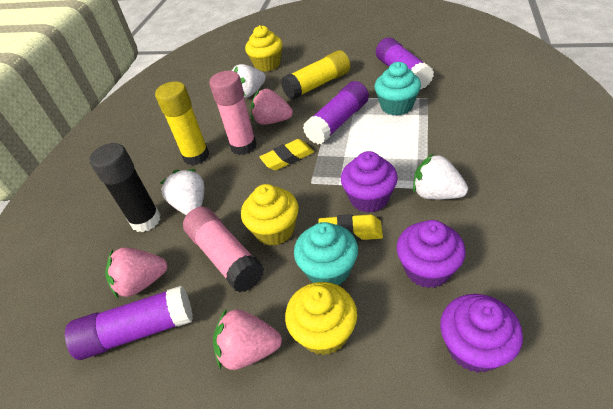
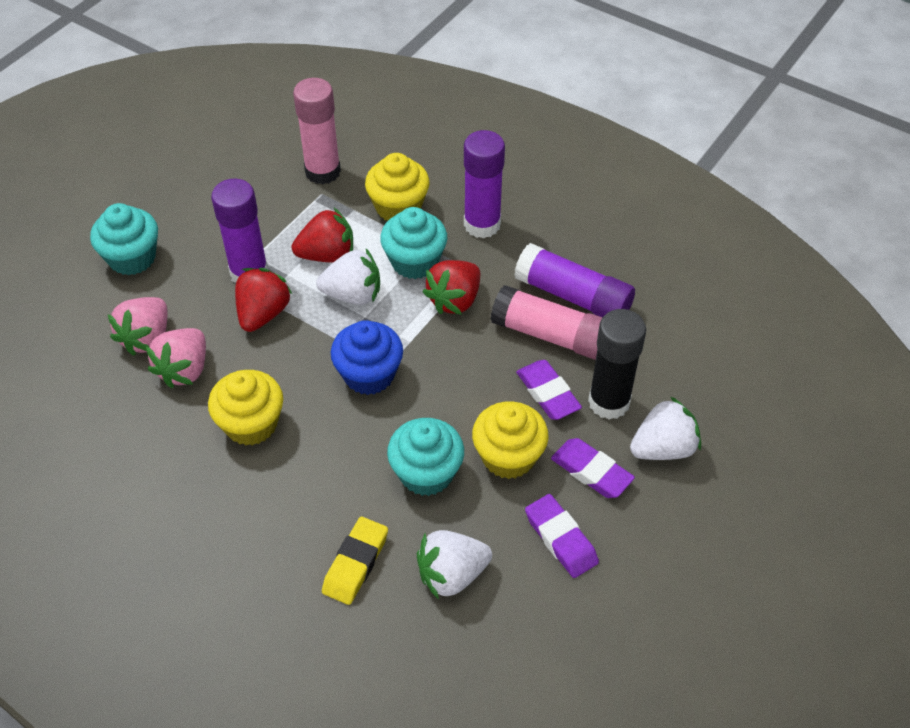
blue cupcake: 0 -> 1
pink strawberry: 3 -> 2
purple cupcake: 3 -> 0
purple eraser: 0 -> 3
red strawberry: 0 -> 3
turquoise cupcake: 2 -> 3
yellow eraser: 2 -> 1
yellow glue stick: 2 -> 0

